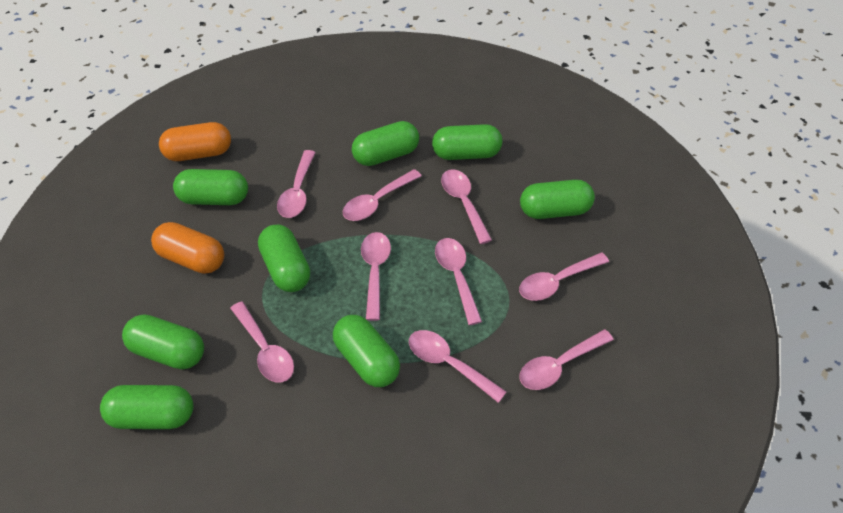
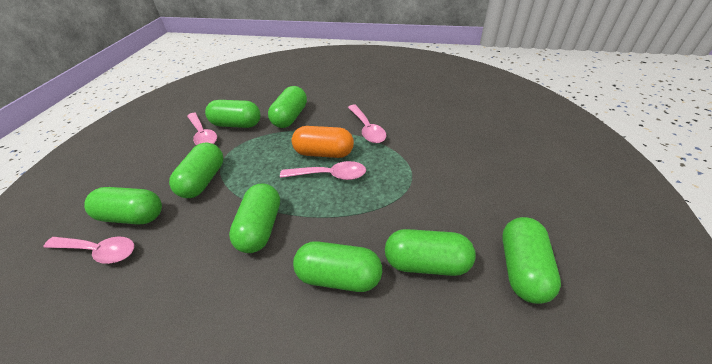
orange capsule: 2 -> 1
pink spoon: 9 -> 4

